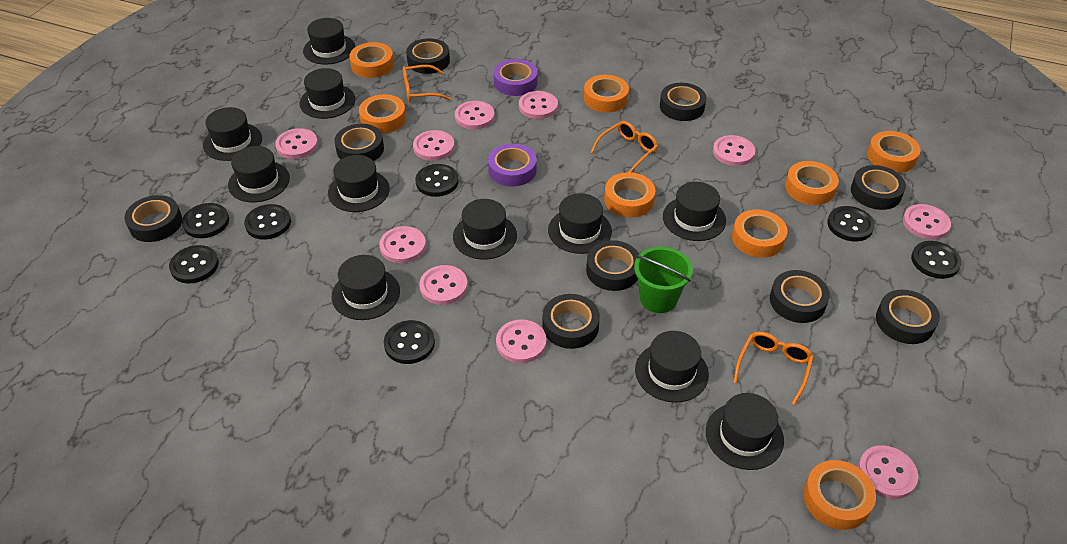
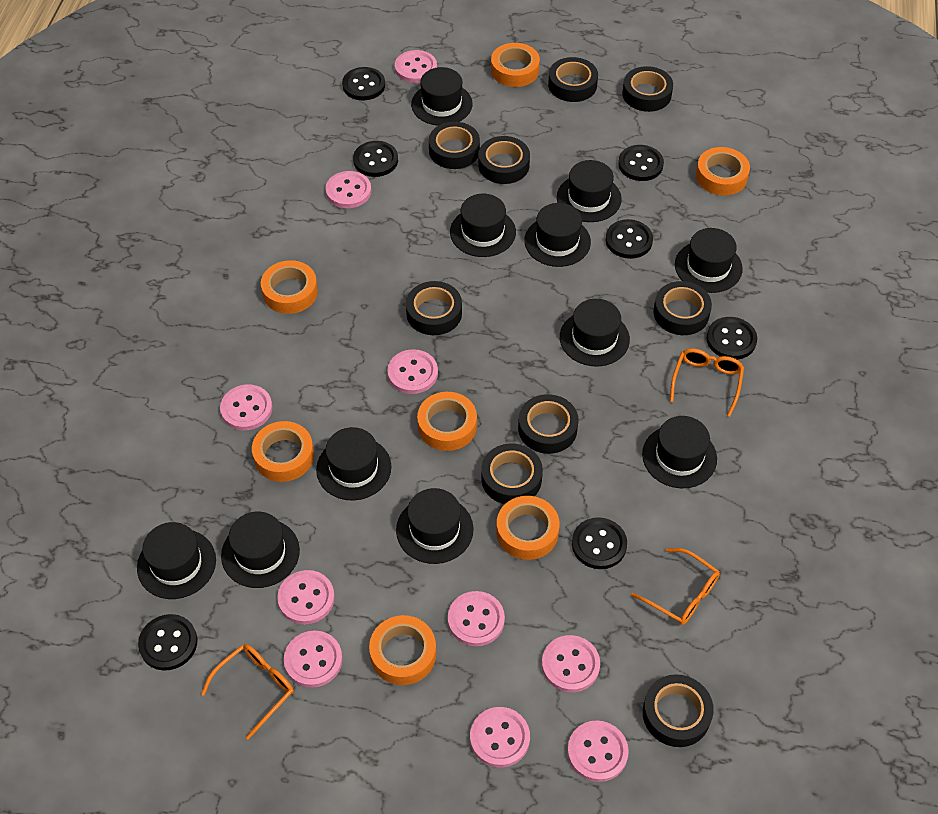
green bucket: 1 -> 0
orange tape: 8 -> 7
purple tape: 2 -> 0

